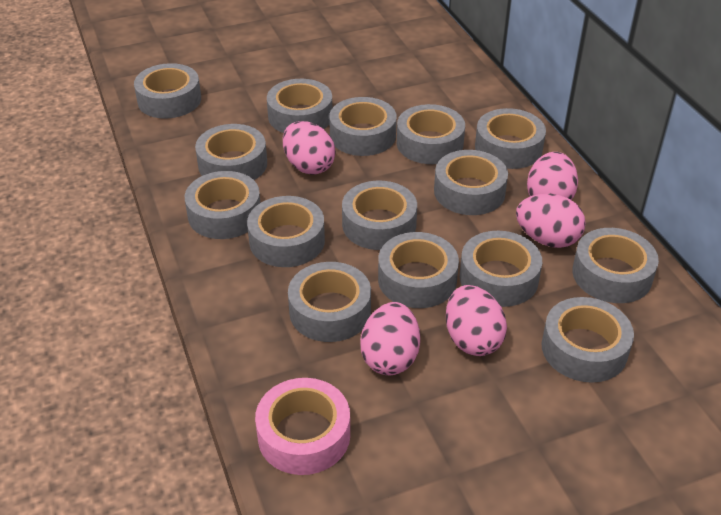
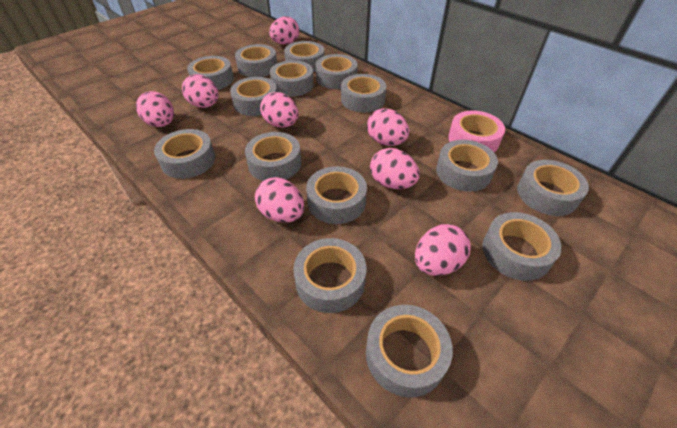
pink egg: 5 -> 8

